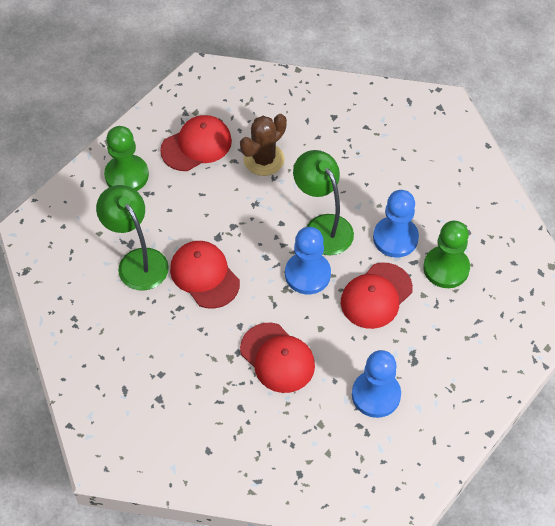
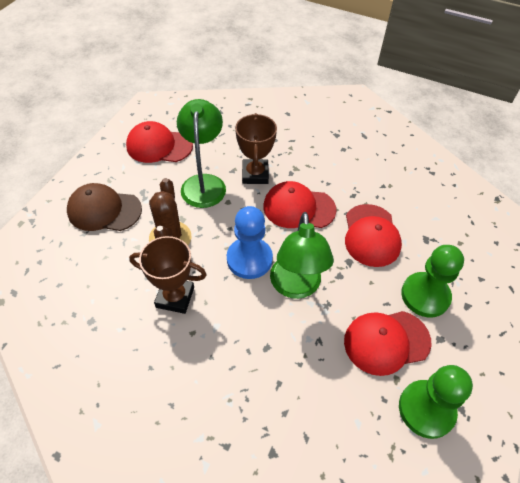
blue pawn: 3 -> 1
brown cap: 0 -> 1
brown trophy: 0 -> 2

